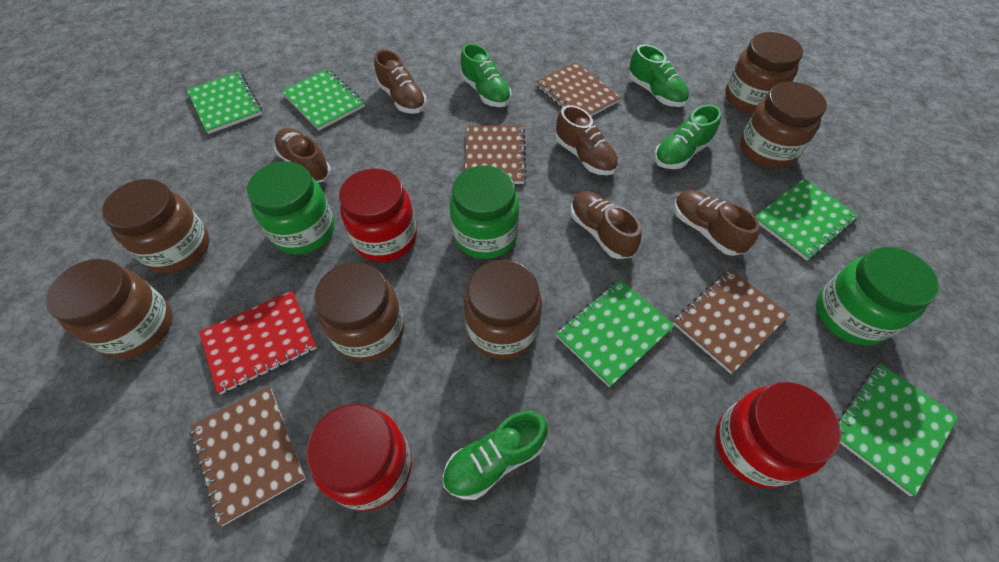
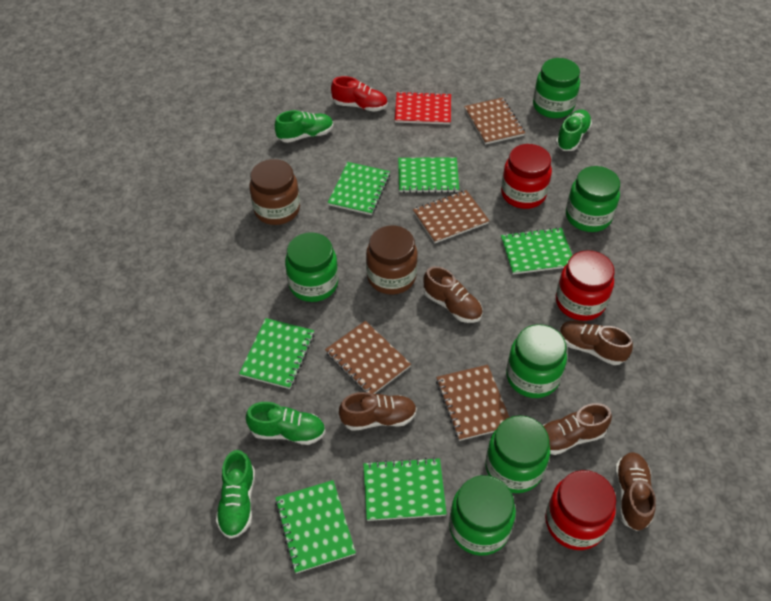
brown jar: 6 -> 2
green jar: 3 -> 6
green notebook: 5 -> 6
red shoe: 0 -> 1

